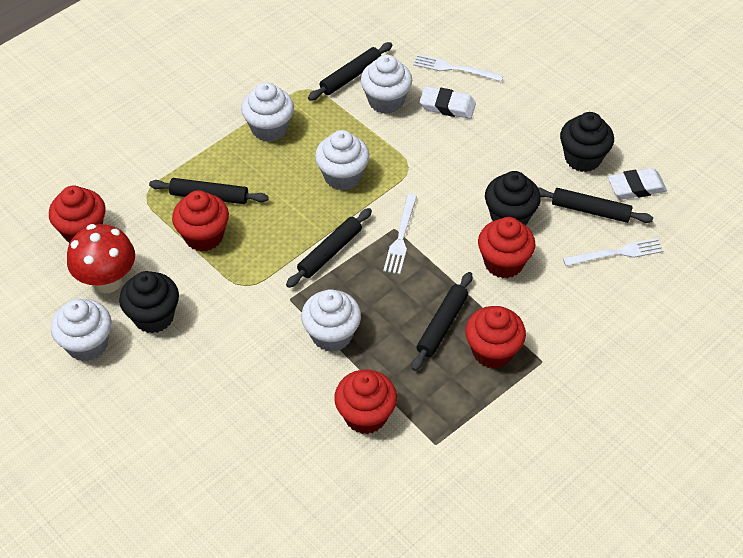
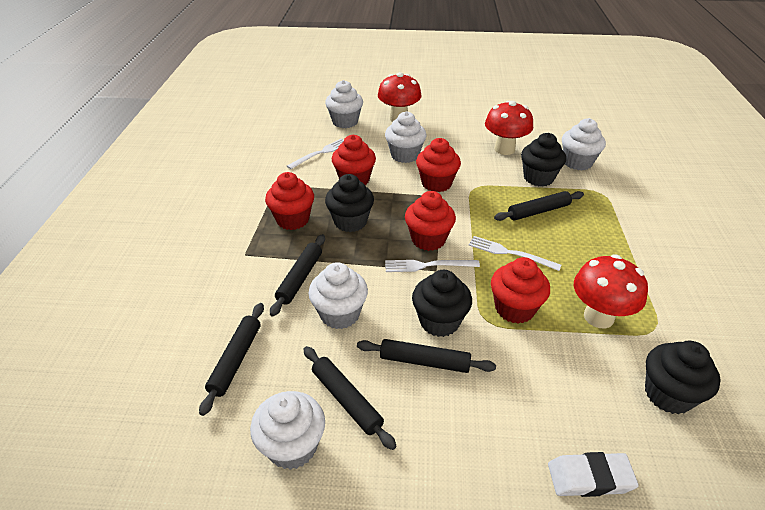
black cupcake: 3 -> 4
red mushroom: 1 -> 3
white eraser: 2 -> 1

